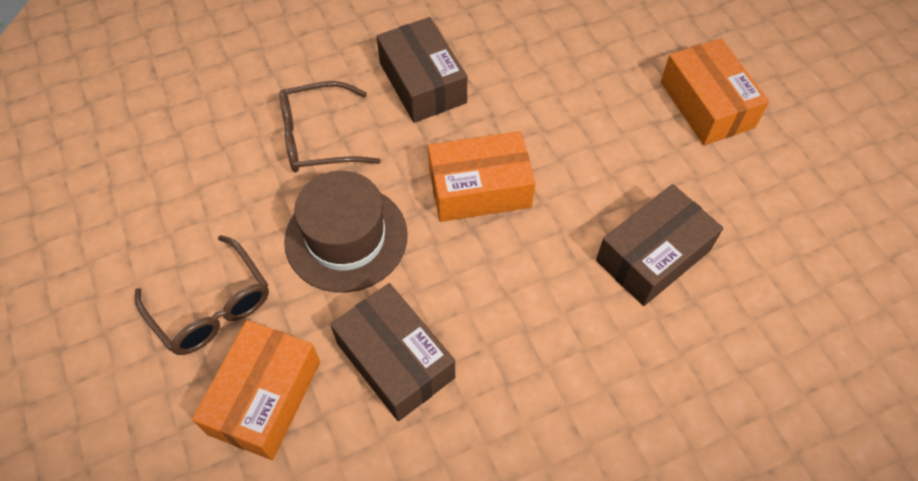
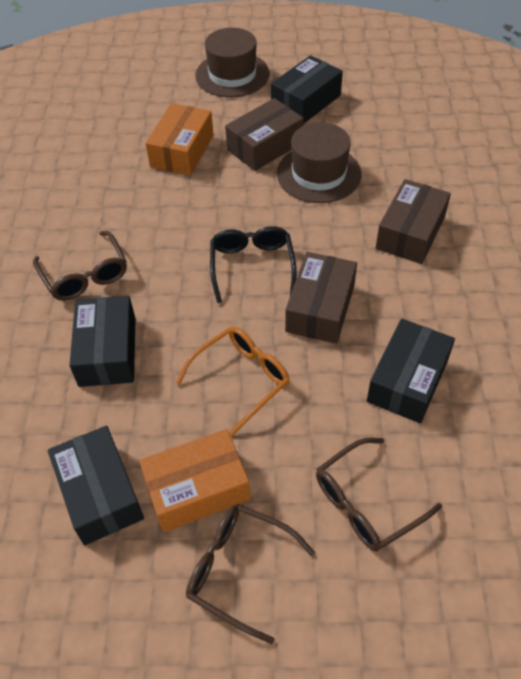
black box: 0 -> 4
black glasses: 0 -> 1
brown glasses: 2 -> 3
brown hat: 1 -> 2
orange box: 3 -> 2
orange glasses: 0 -> 1

